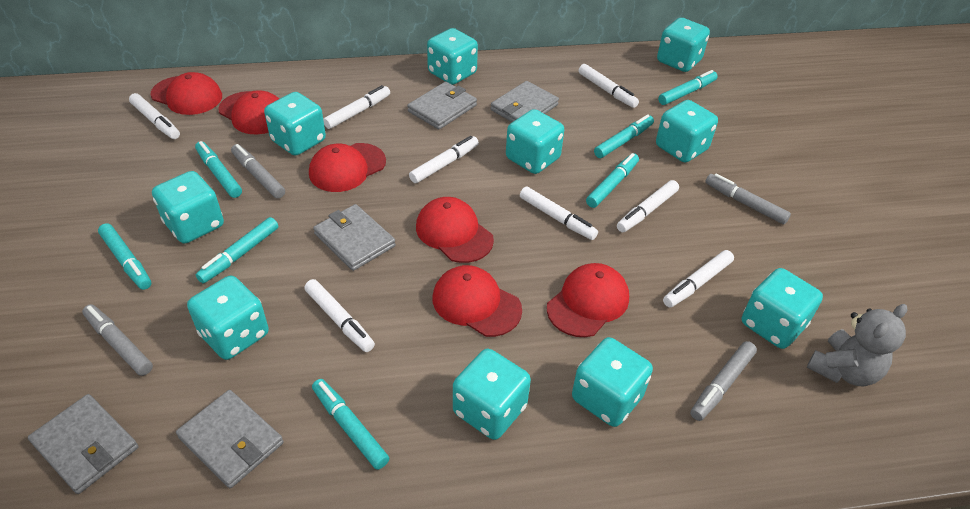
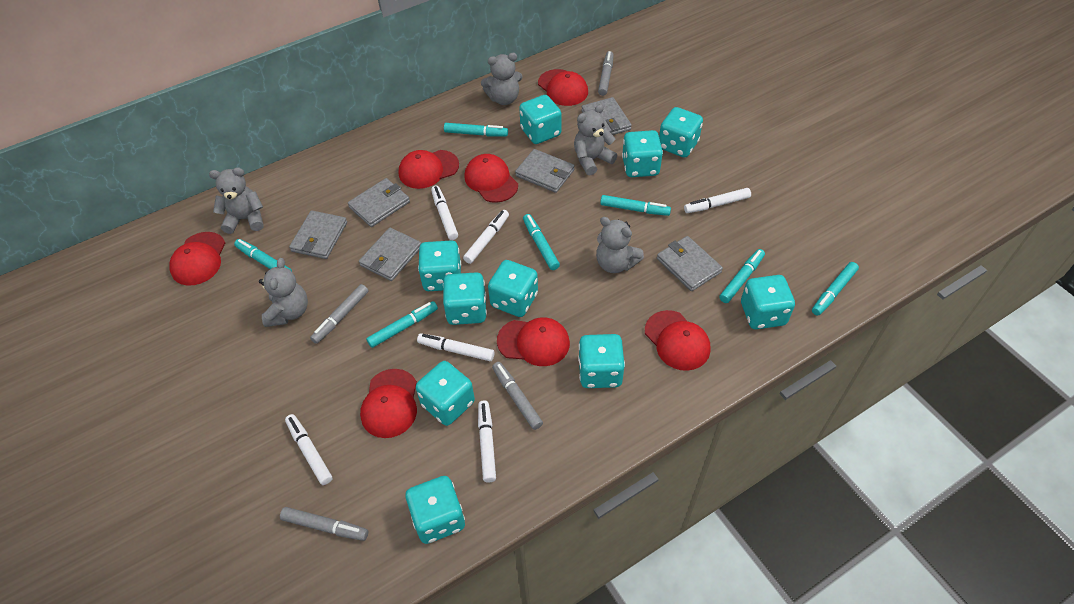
grey teddy bear: 1 -> 5
grey wallet: 5 -> 6
red cap: 6 -> 7
white marker: 8 -> 6

